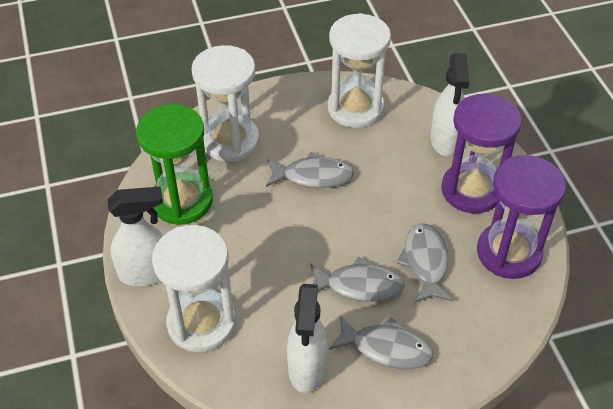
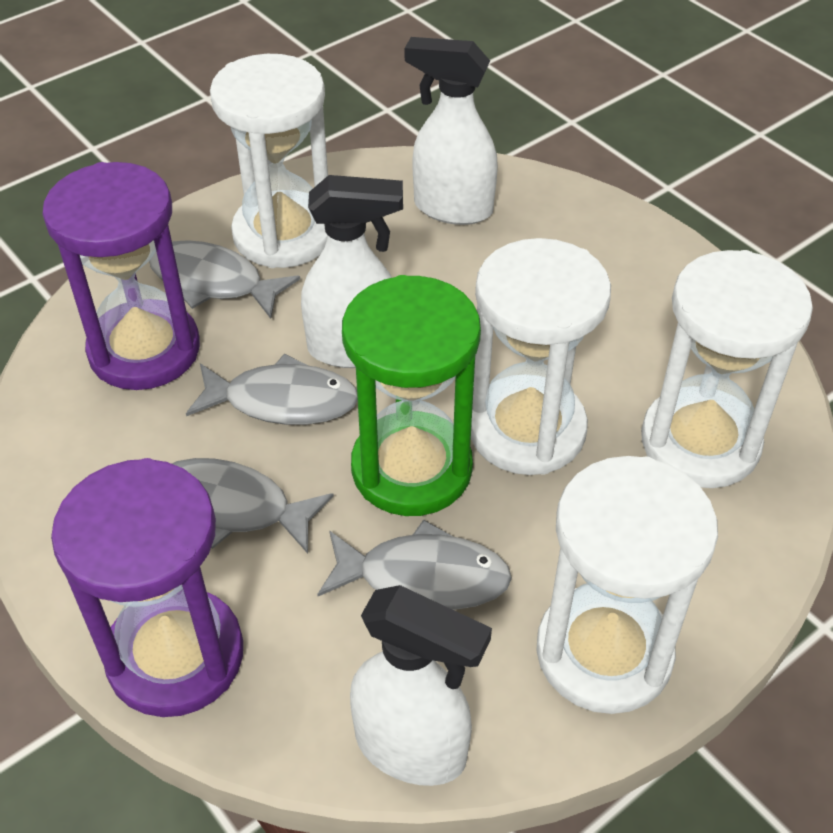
white hourglass: 3 -> 4

